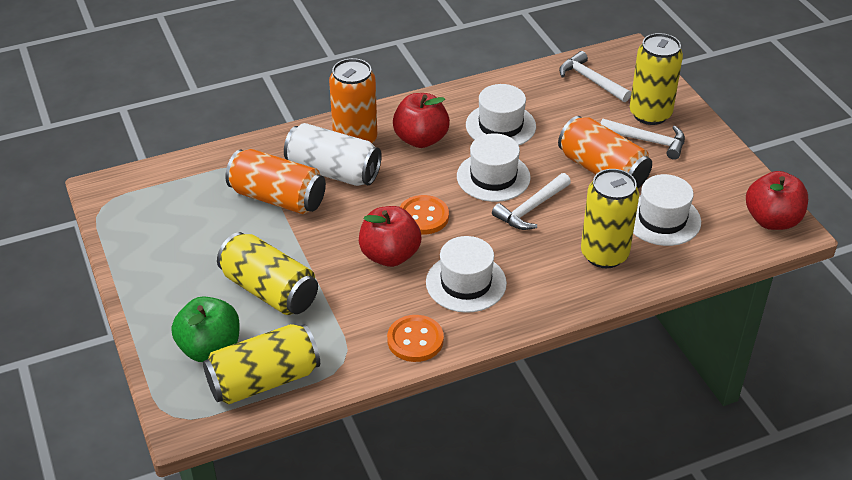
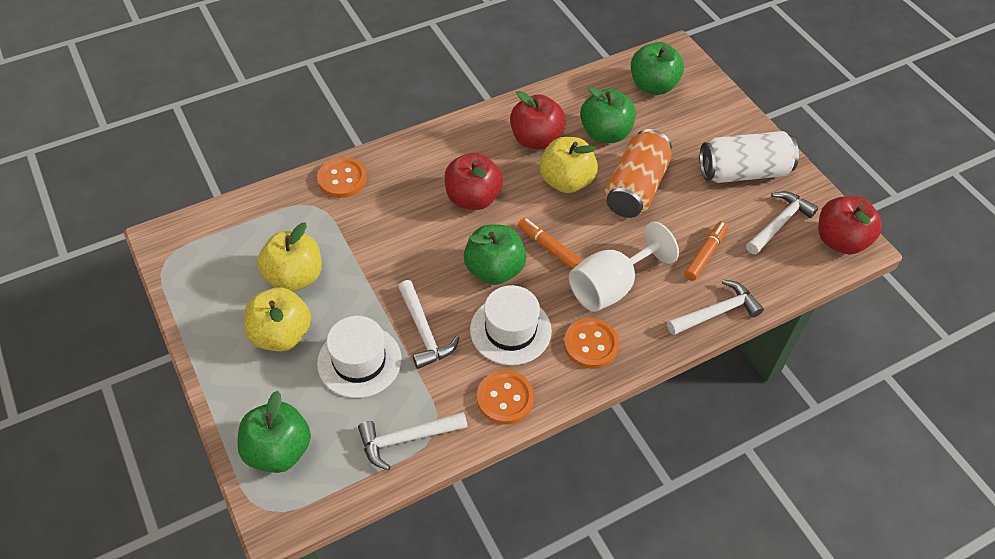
green apple: 1 -> 4
orange button: 2 -> 3
orange can: 3 -> 1
orange marker: 0 -> 2
white goblet: 0 -> 1
white hammer: 3 -> 4
white hat: 4 -> 2
yellow apple: 0 -> 3
yellow can: 4 -> 0

